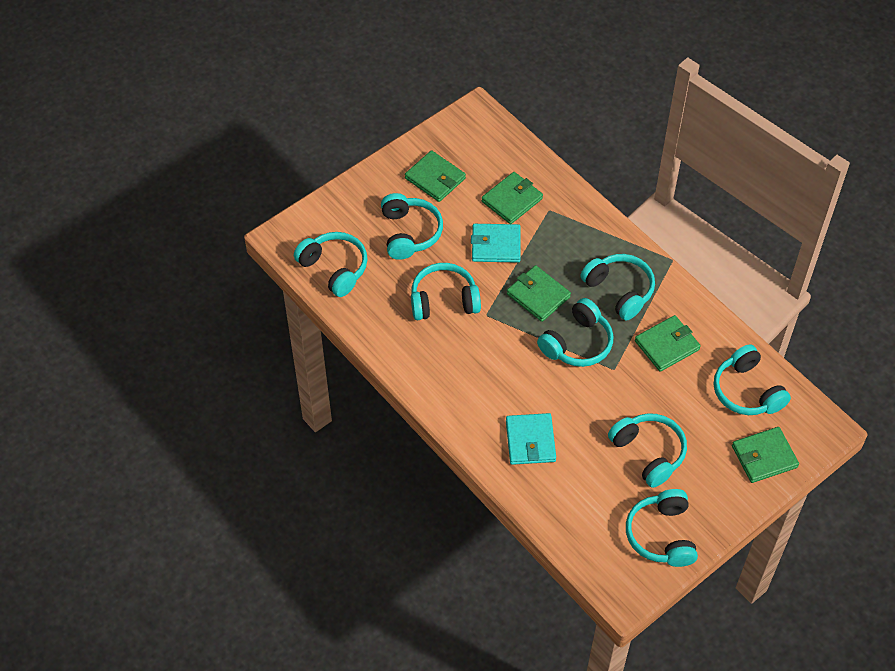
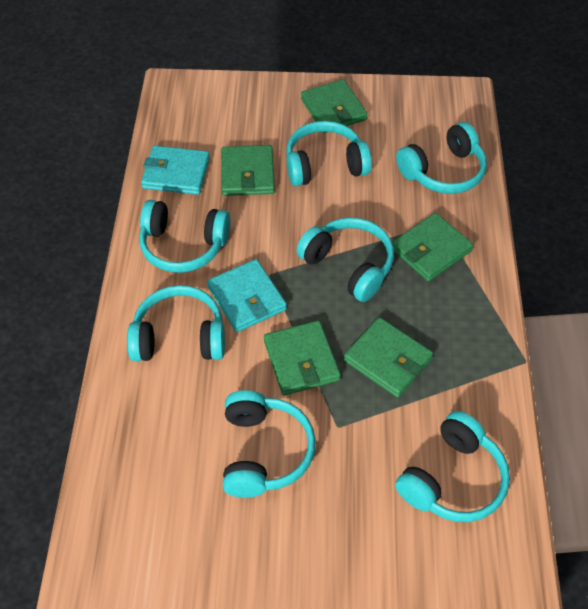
turquoise headphones: 8 -> 7

